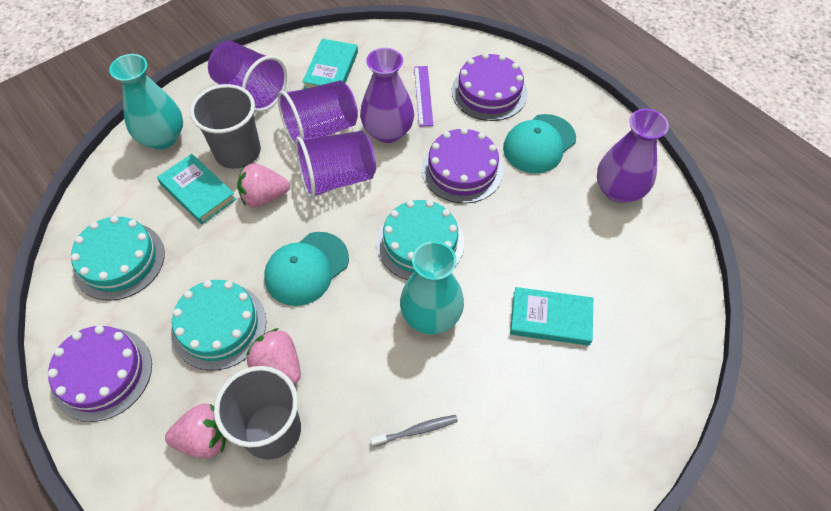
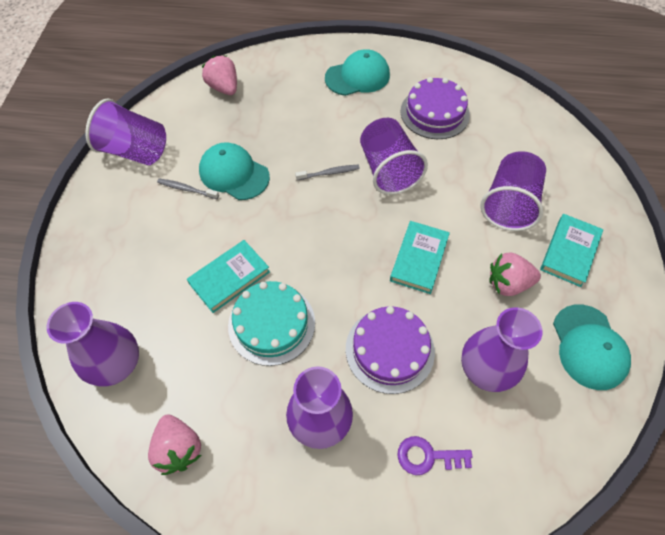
grey cup: 2 -> 0
grey toothbrush: 1 -> 2
purple cake: 3 -> 2
purple key: 0 -> 1
purple ruler: 1 -> 0
purple vase: 2 -> 3
turquoise cake: 3 -> 1
turquoise cap: 2 -> 3
turquoise vase: 2 -> 0

